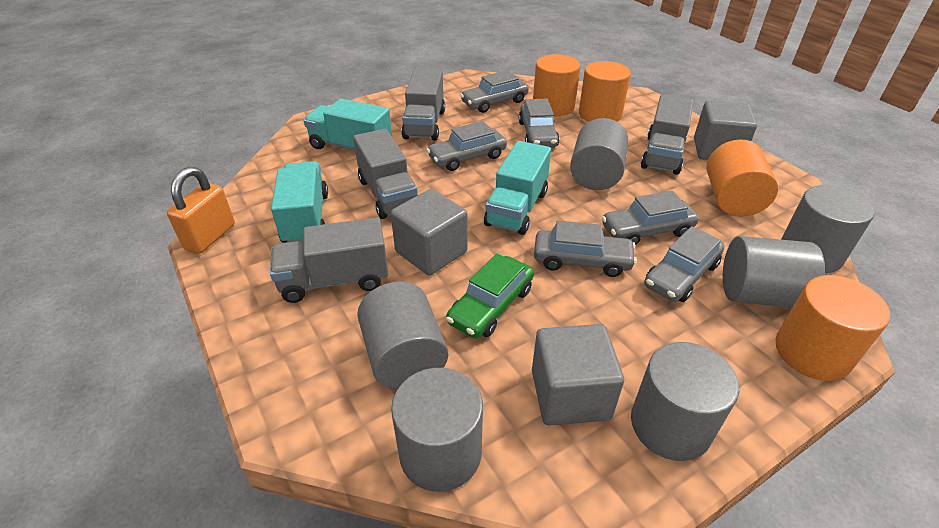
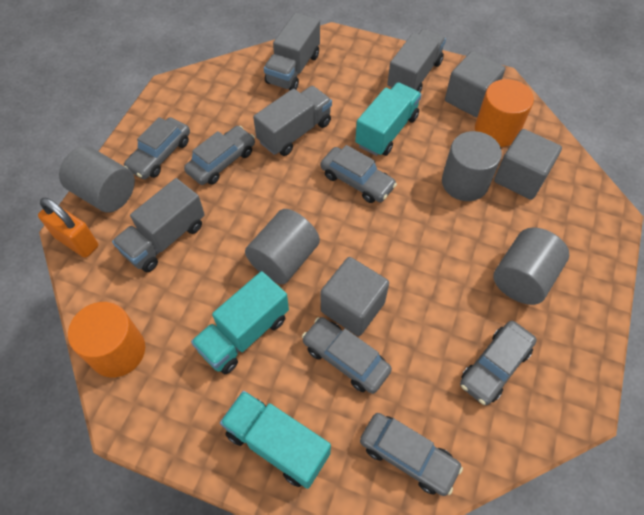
green car: 1 -> 0
grey cylinder: 6 -> 4
orange cylinder: 4 -> 2

